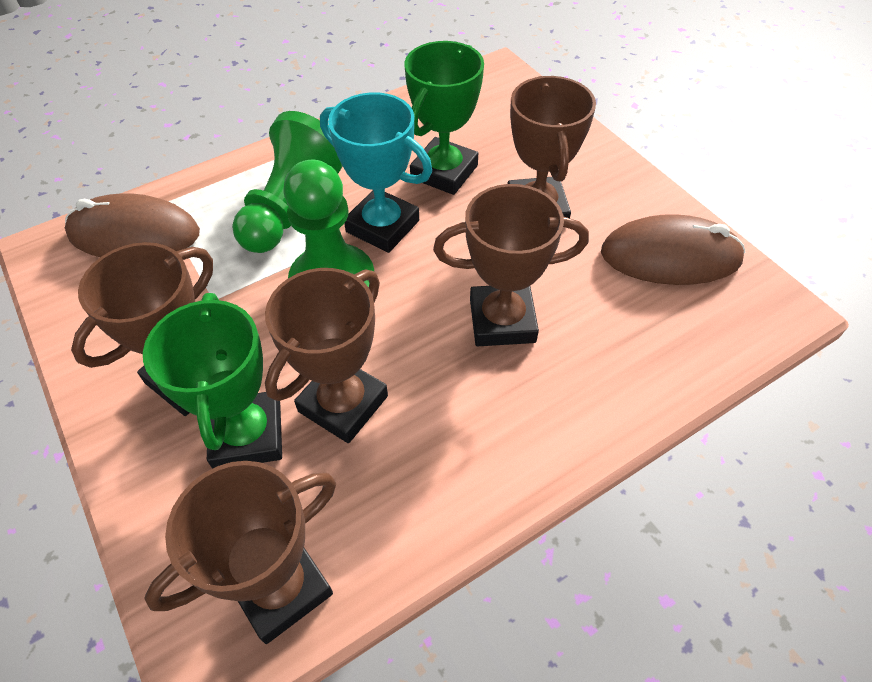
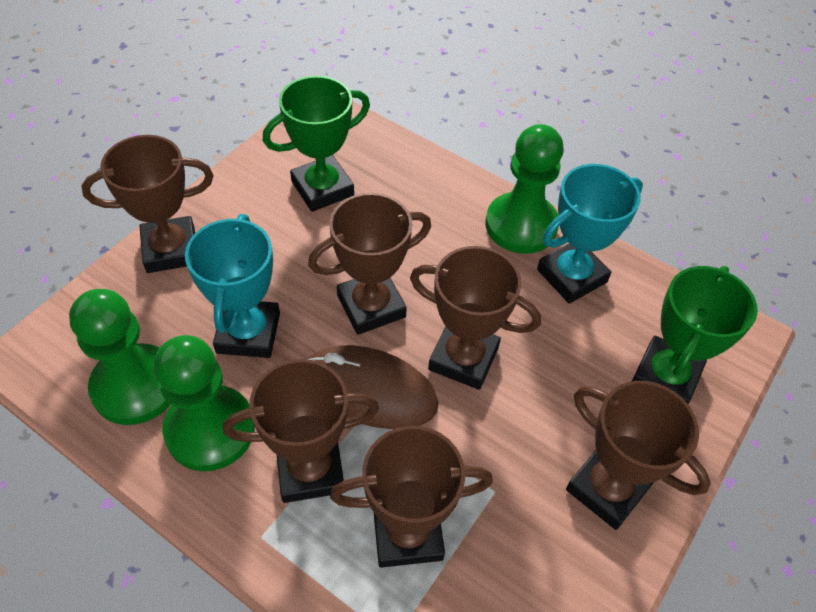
brown mouse: 2 -> 1
brown trophy: 5 -> 6
green pawn: 2 -> 3
turquoise trophy: 1 -> 2

